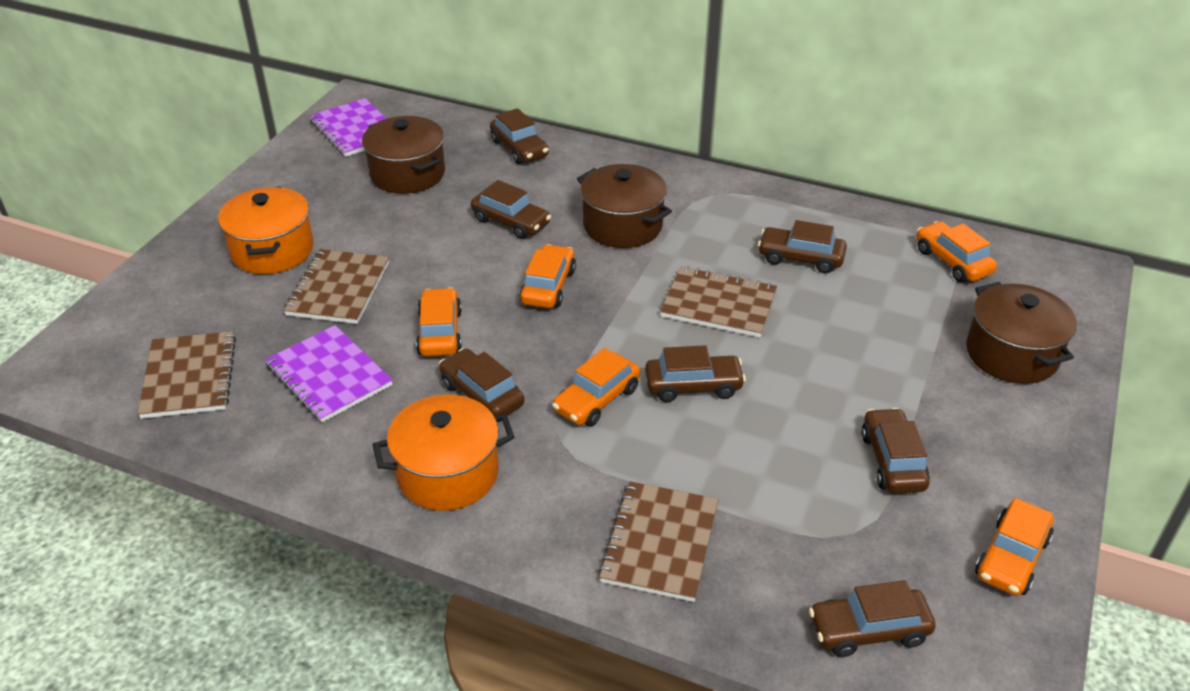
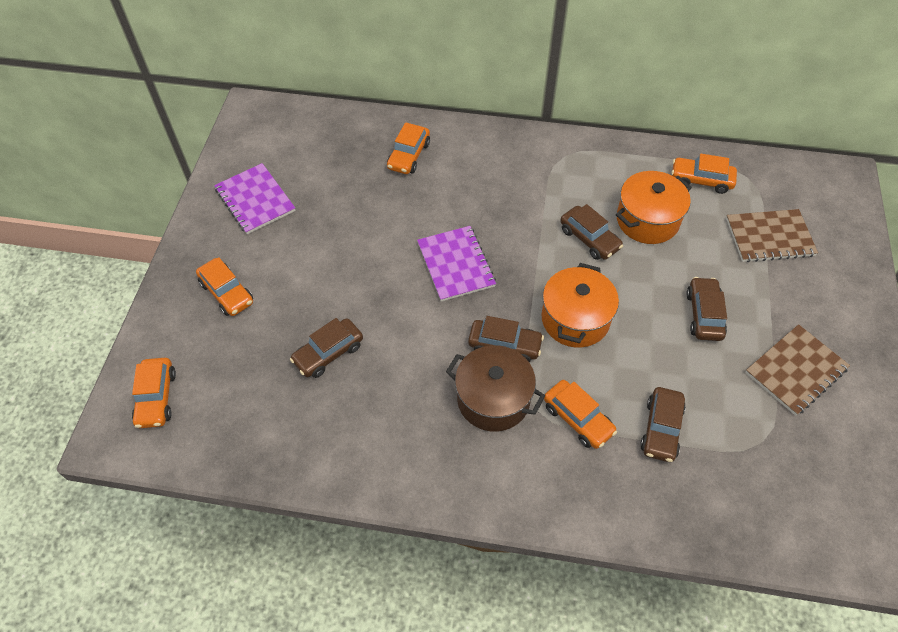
brown car: 7 -> 5
brown notebook: 4 -> 2
brown pot: 3 -> 1

